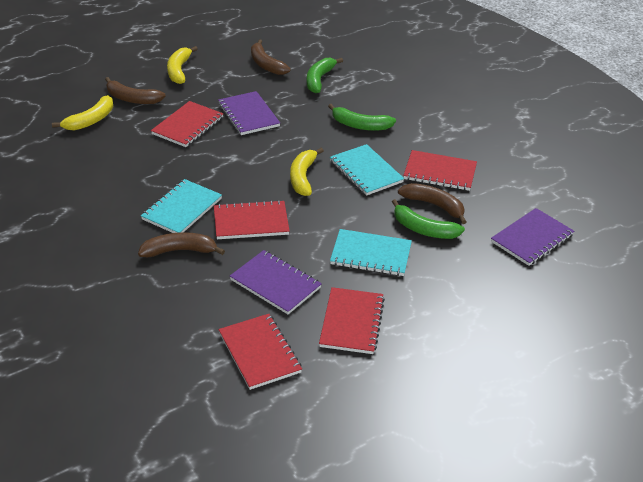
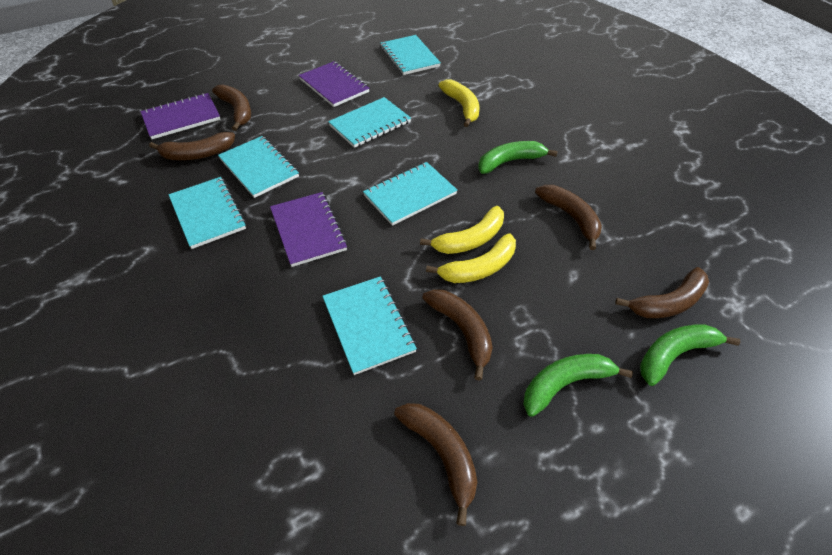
brown banana: 4 -> 6
red notebook: 5 -> 0
turquoise notebook: 3 -> 6

